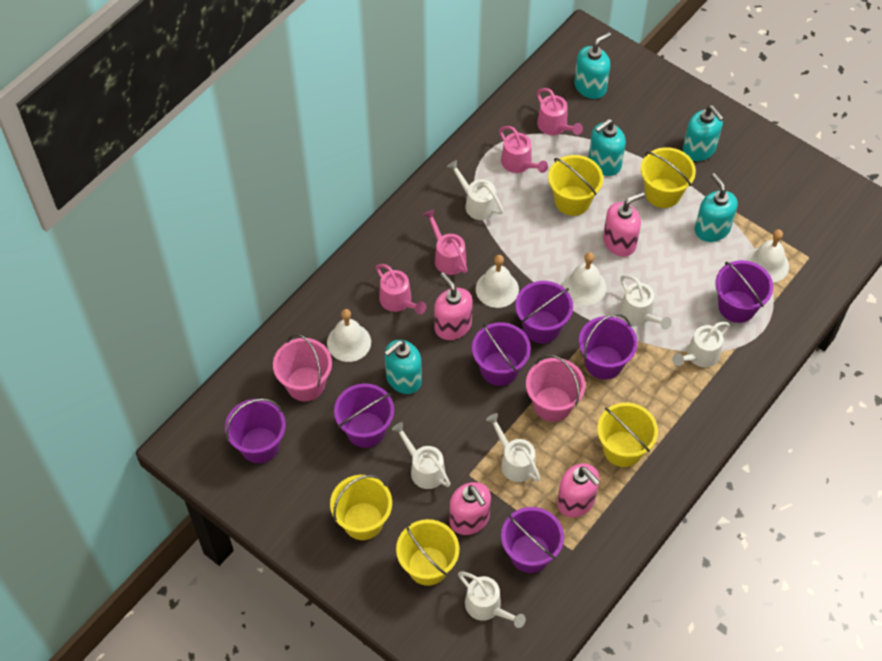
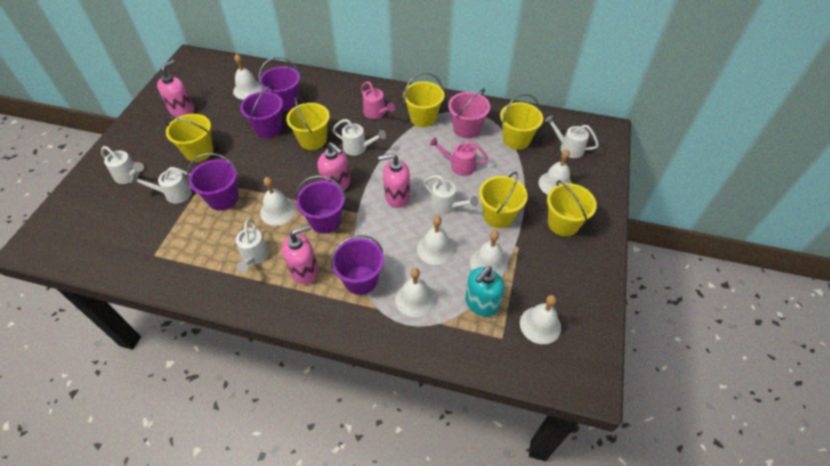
pink bucket: 2 -> 1
pink watering can: 4 -> 2
purple bucket: 7 -> 5
turquoise soap dispenser: 5 -> 1
white bell: 4 -> 7
yellow bucket: 5 -> 6

